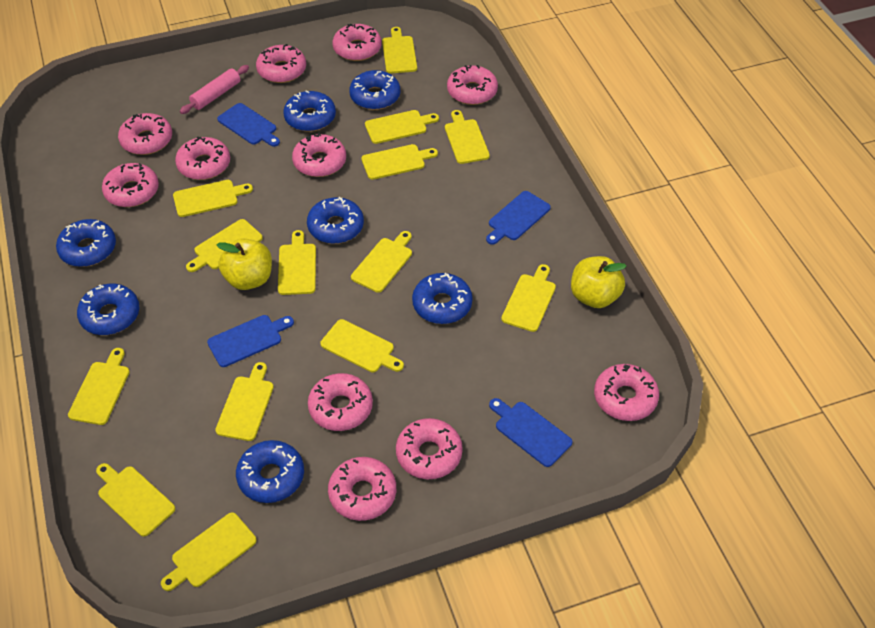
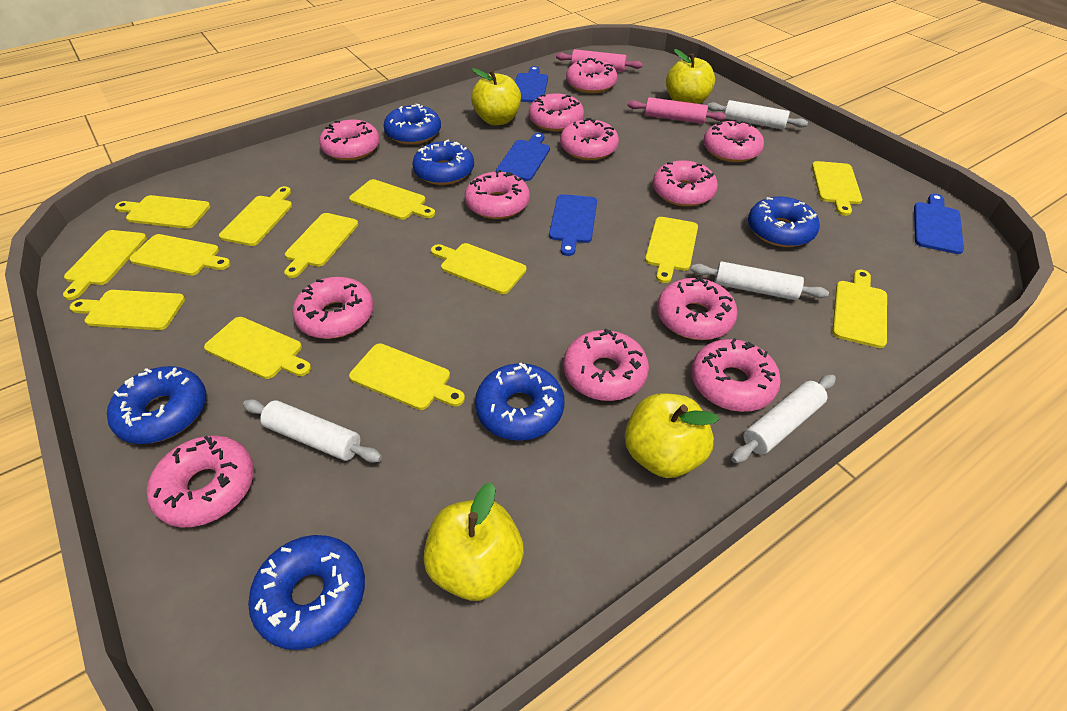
blue donut: 7 -> 6
pink donut: 11 -> 12
pink rolling pin: 1 -> 2
white rolling pin: 0 -> 4
yellow apple: 2 -> 4
yellow cutting board: 14 -> 13

